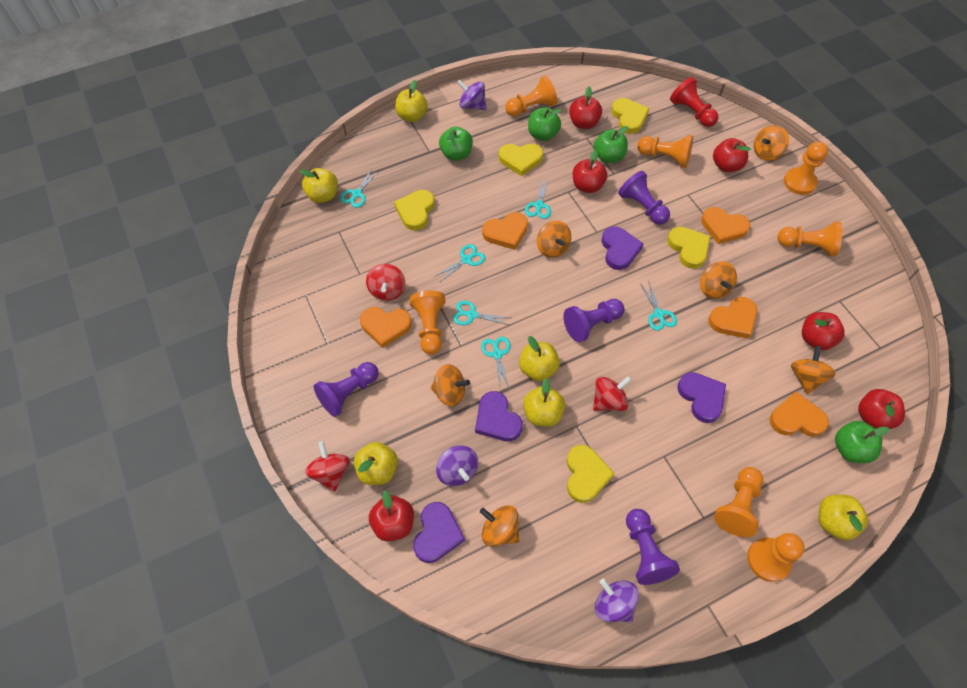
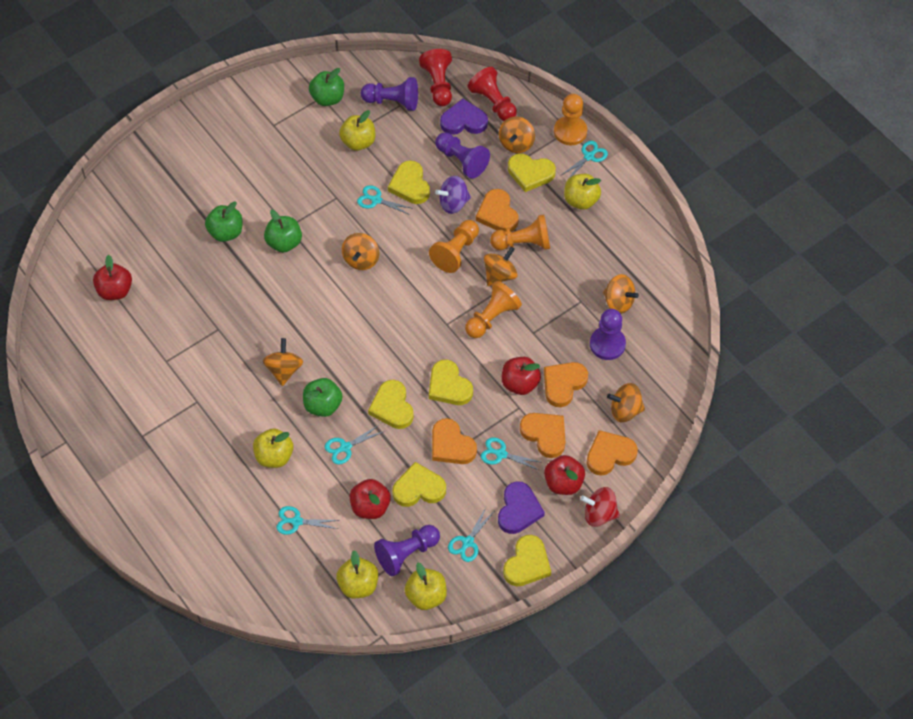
orange pawn: 7 -> 4
purple heart: 4 -> 2
purple spinning top: 3 -> 1
red apple: 6 -> 4
red pawn: 1 -> 2
red spinning top: 3 -> 1
yellow apple: 6 -> 5
yellow heart: 5 -> 6

